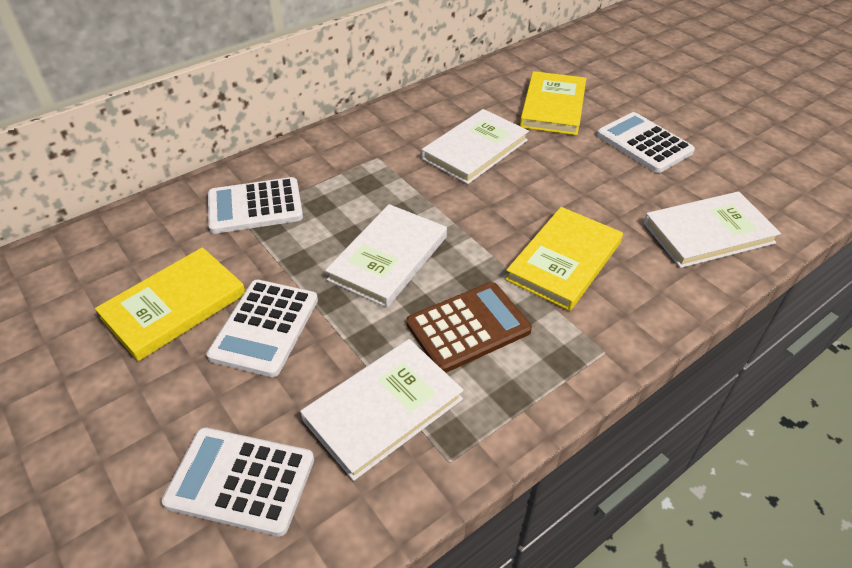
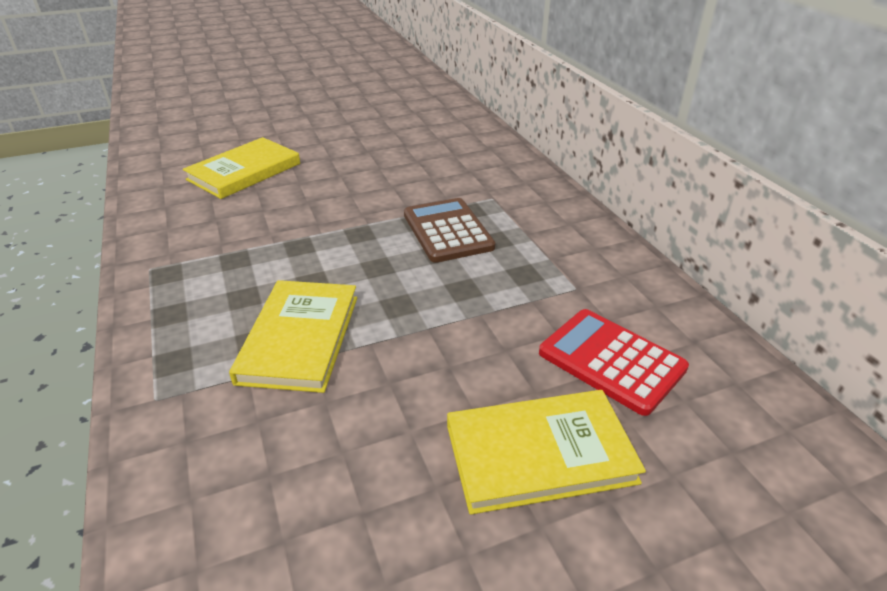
red calculator: 0 -> 1
white book: 4 -> 0
white calculator: 4 -> 0

